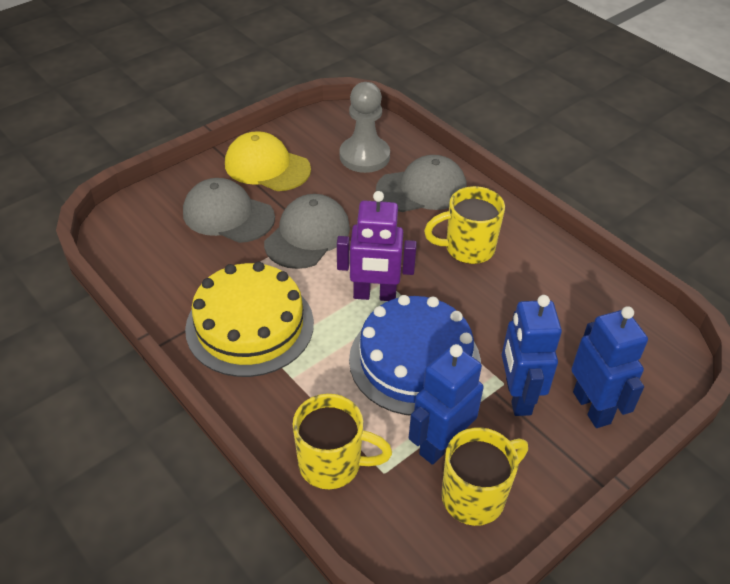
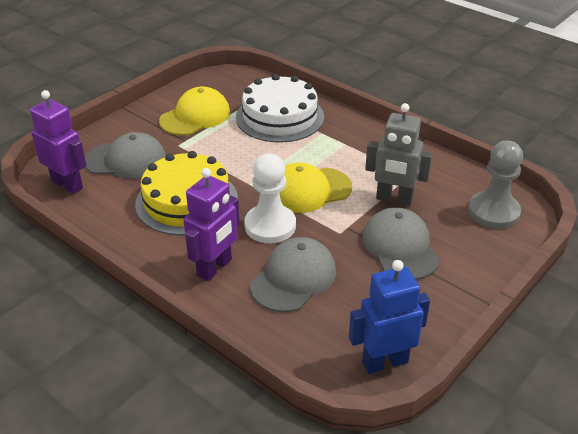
blue cake: 1 -> 0
blue robot: 3 -> 1
grey robot: 0 -> 1
purple robot: 1 -> 2
white cake: 0 -> 1
white pawn: 0 -> 1
yellow cap: 1 -> 2
yellow mug: 3 -> 0

